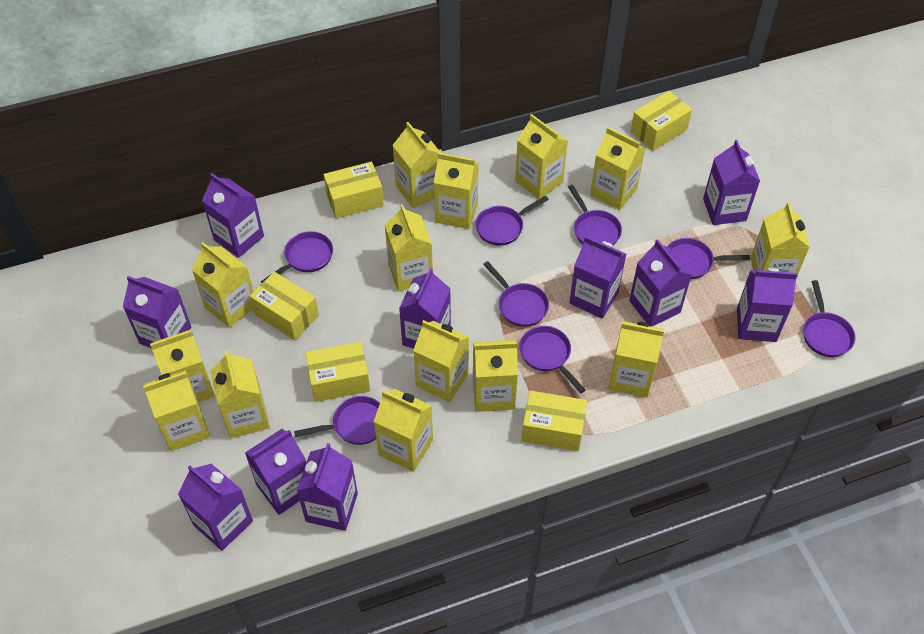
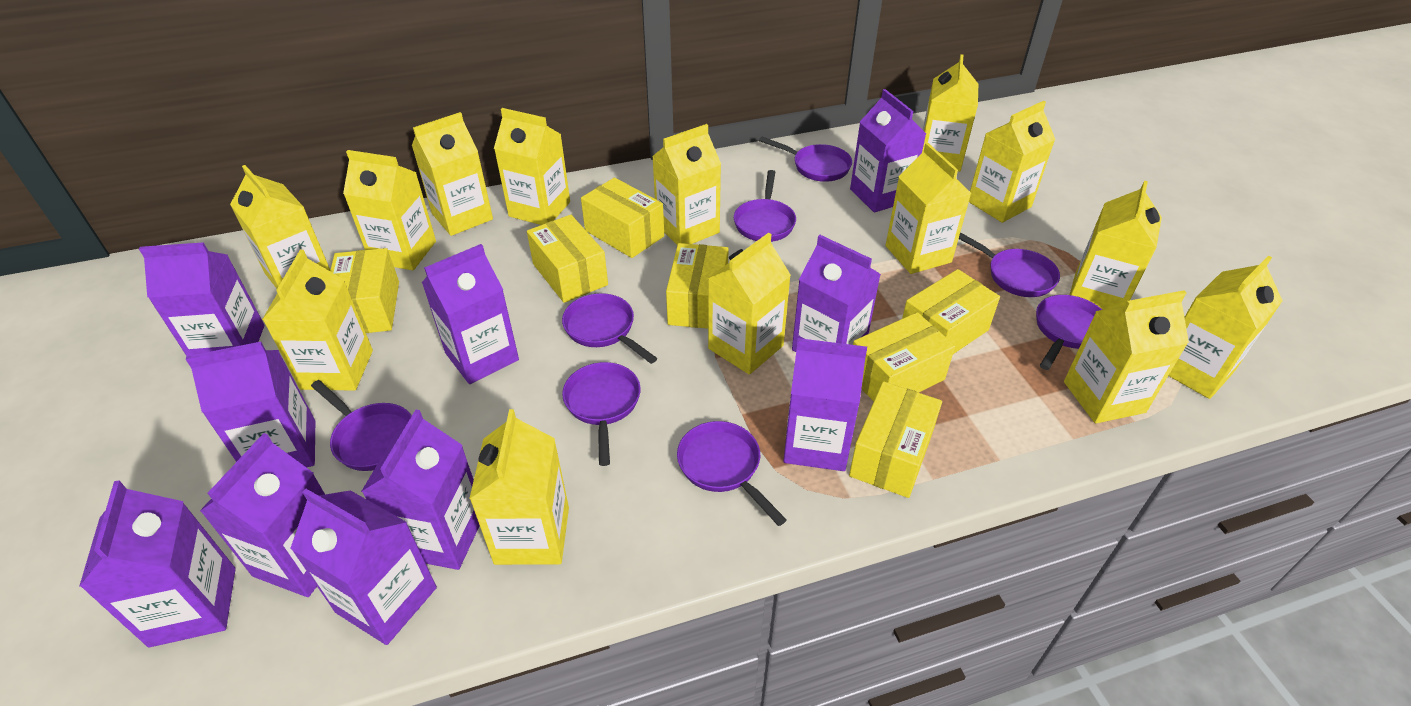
yellow box: 5 -> 7

